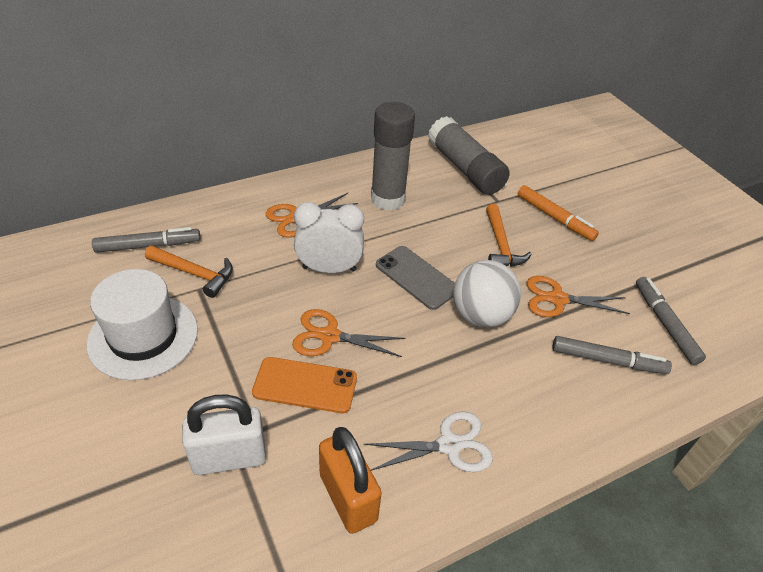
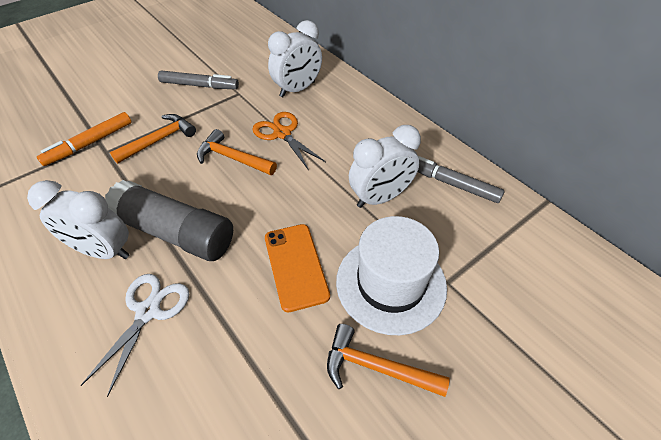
grey glue stick: 2 -> 1
grey marker: 3 -> 2
grey phone: 1 -> 0
orange hammer: 2 -> 3
orange padlock: 1 -> 0
orange scissors: 3 -> 1
white ball: 1 -> 0
white clock: 1 -> 3
white padlock: 1 -> 0

